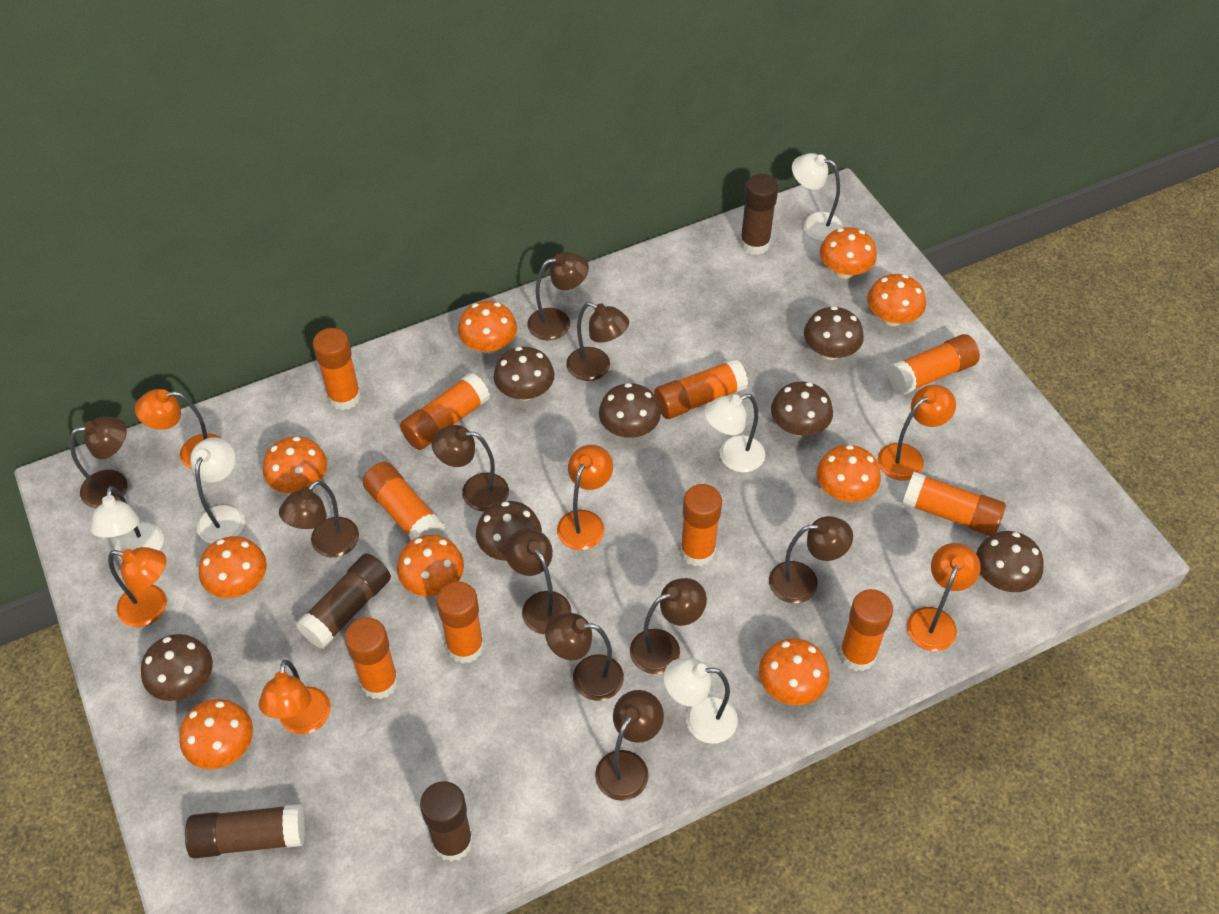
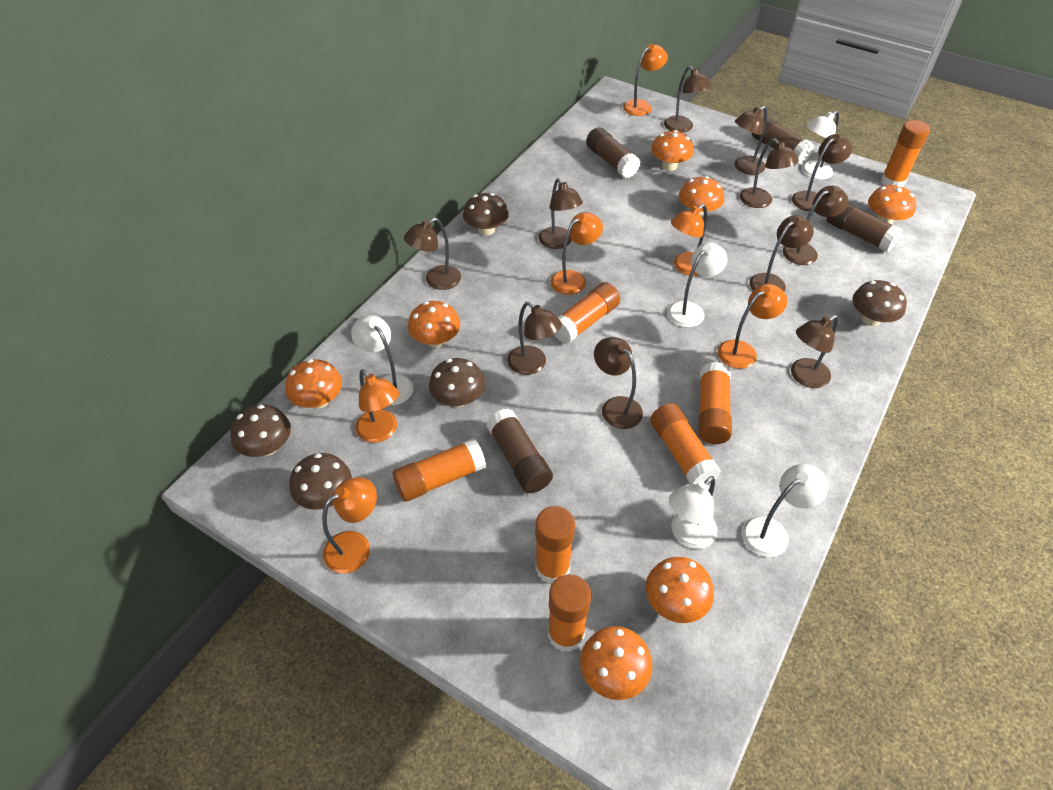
brown lamp: 10 -> 11
brown mushroom: 7 -> 5
orange glue stick: 10 -> 7
orange mushroom: 9 -> 7

